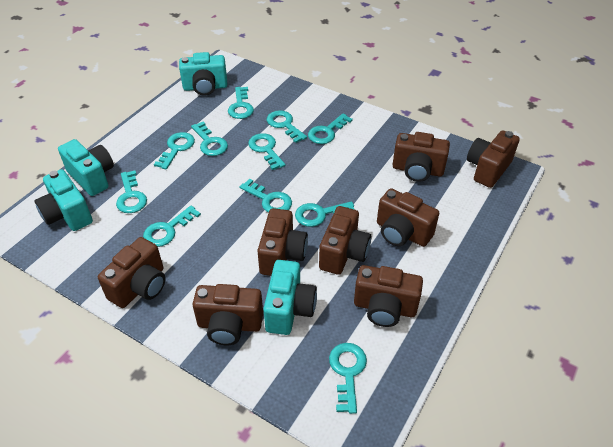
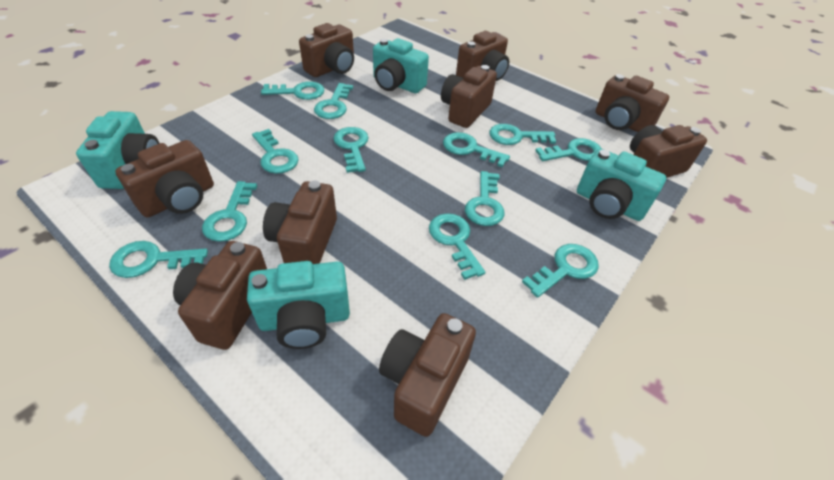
brown camera: 8 -> 9
turquoise key: 11 -> 12

